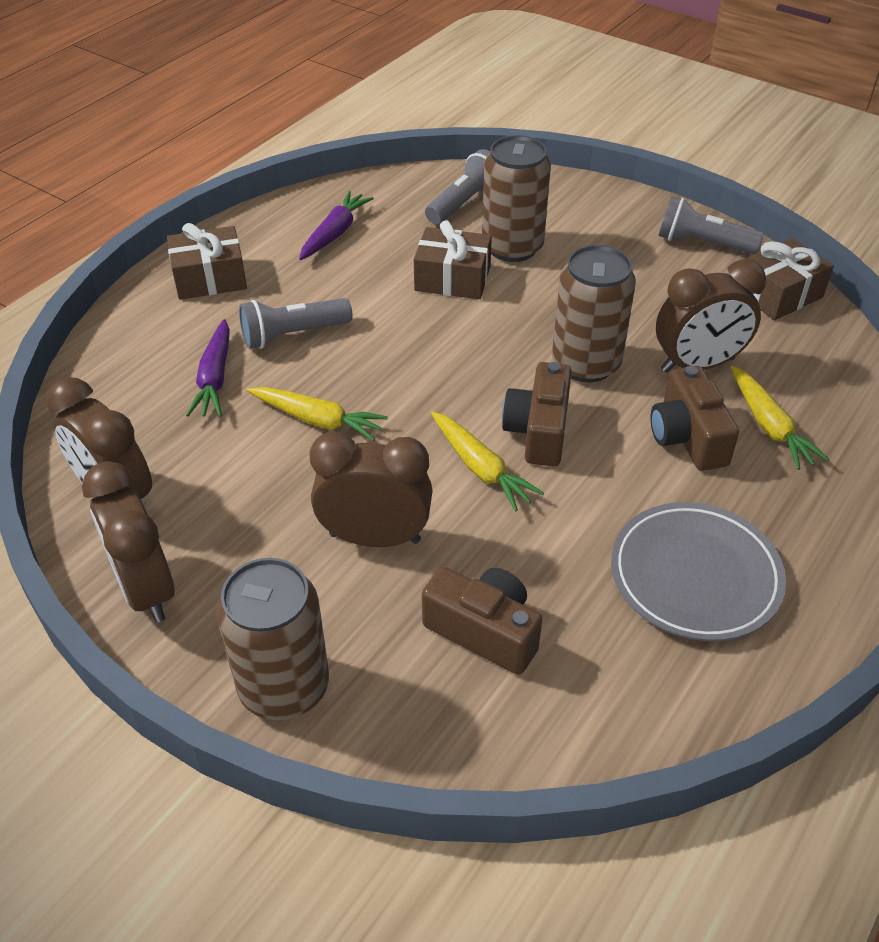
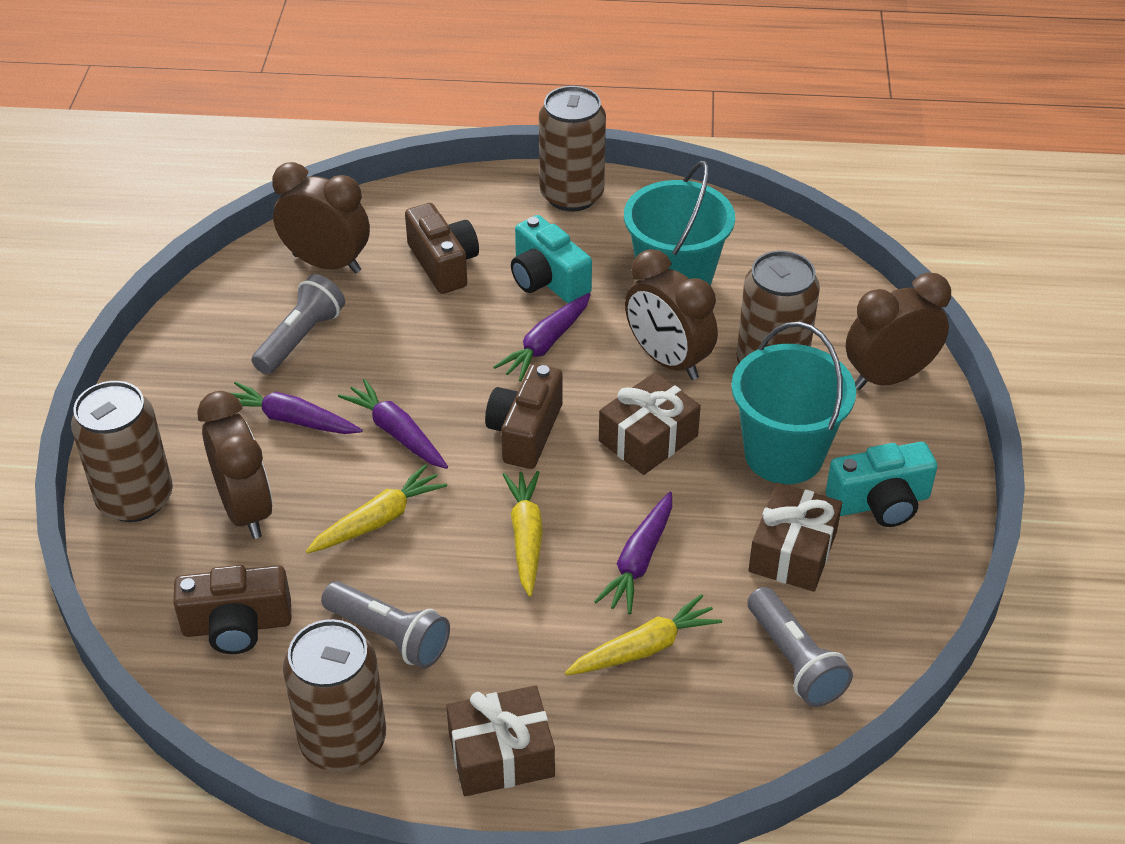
brown can: 3 -> 4
grey plate: 1 -> 0
purple carrot: 2 -> 4
turquoise bucket: 0 -> 2
turquoise camera: 0 -> 2

